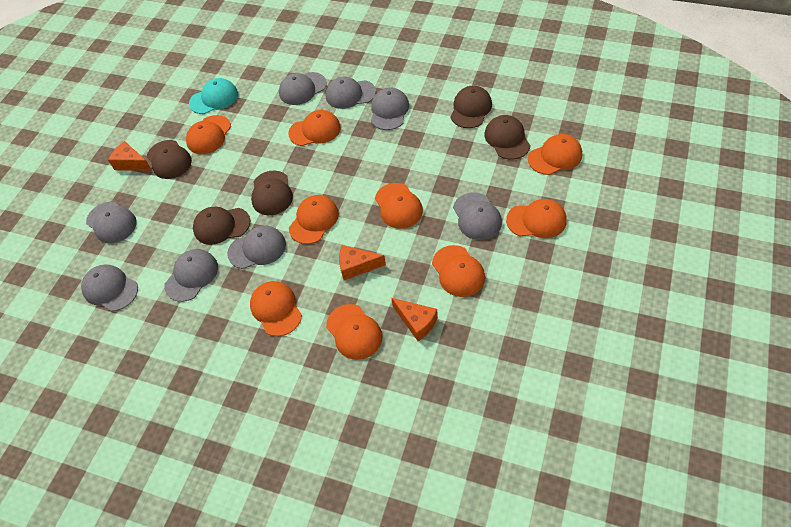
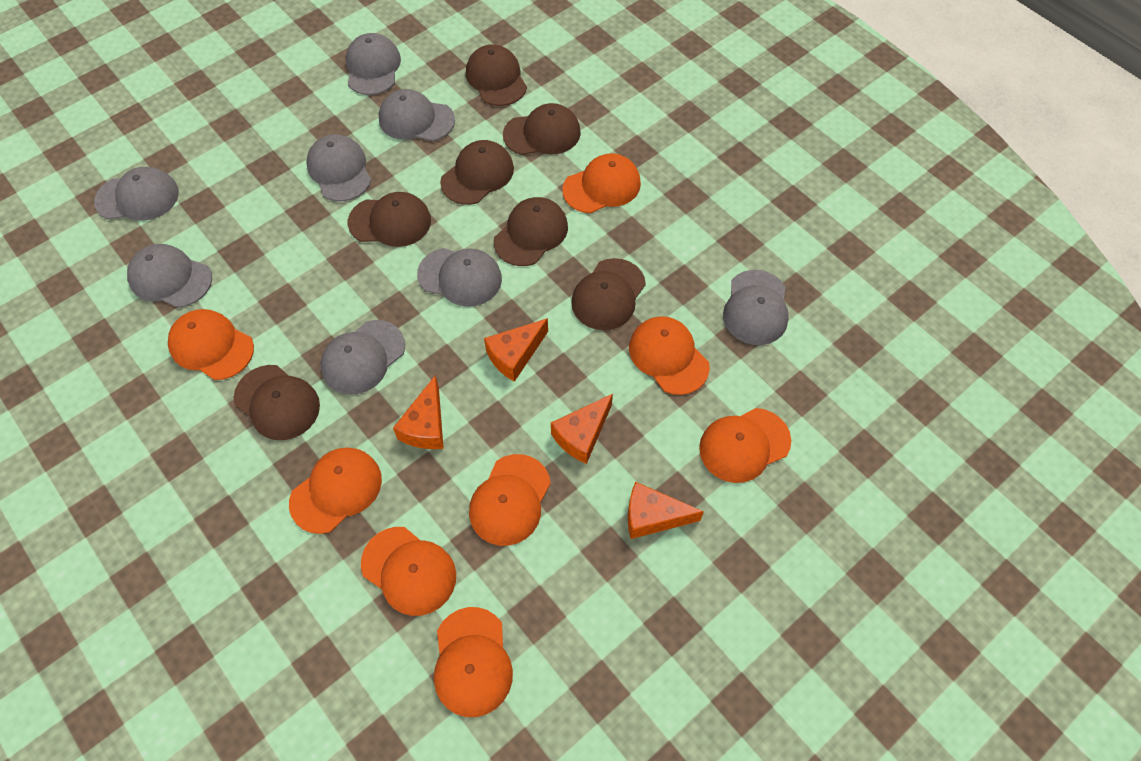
brown cap: 5 -> 7
orange cap: 9 -> 8
orange cheese: 3 -> 4
turquoise cap: 1 -> 0

